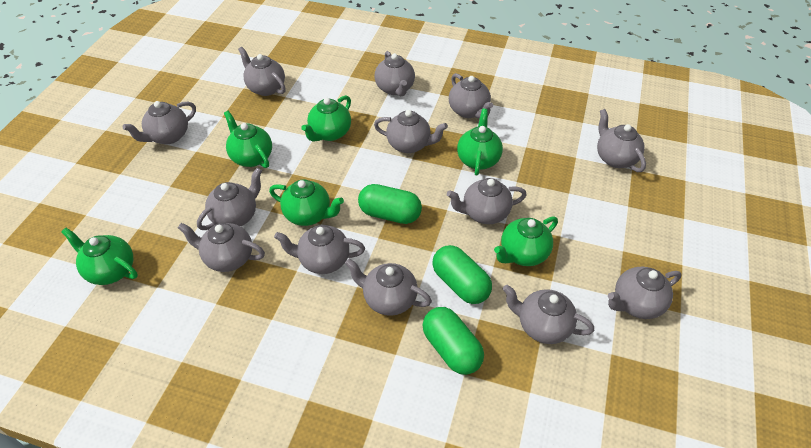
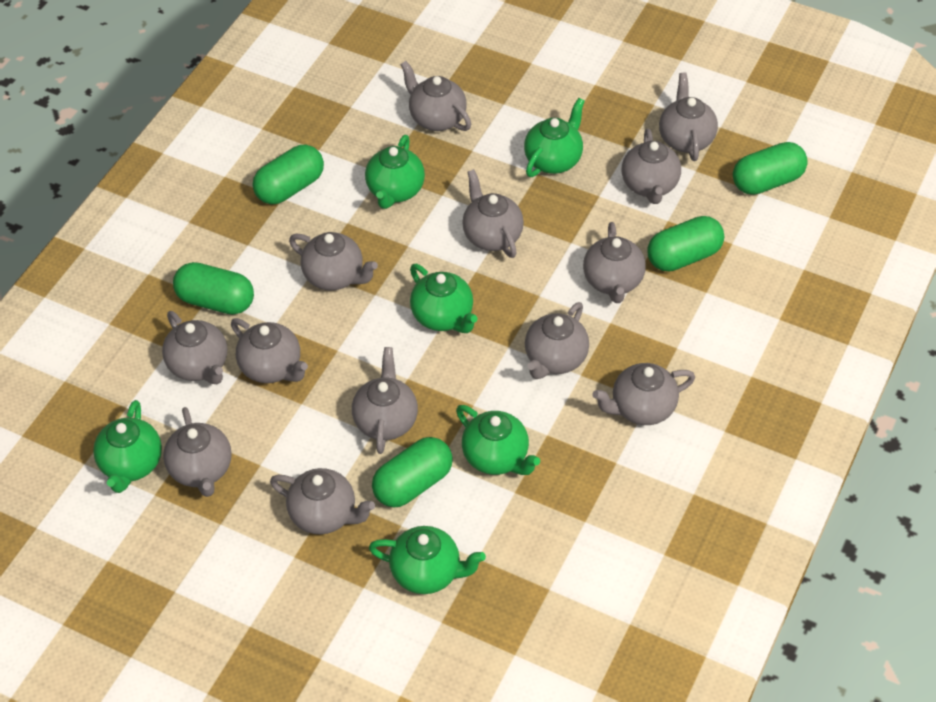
green capsule: 3 -> 5

